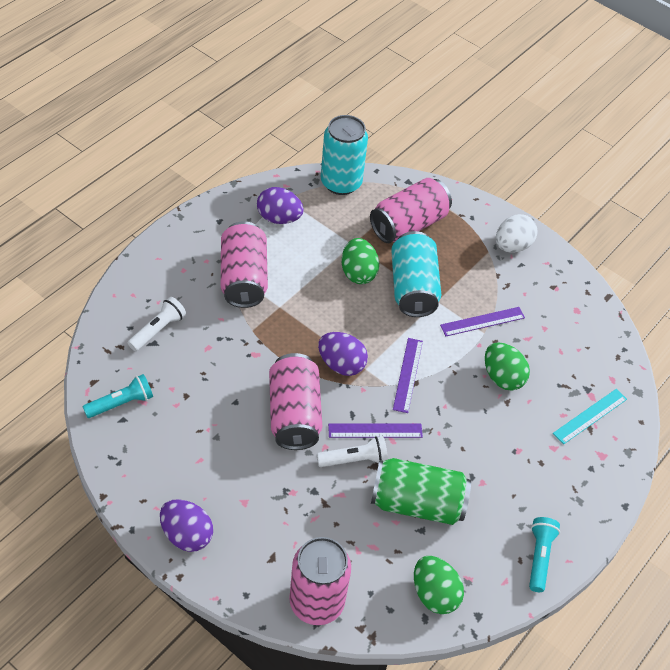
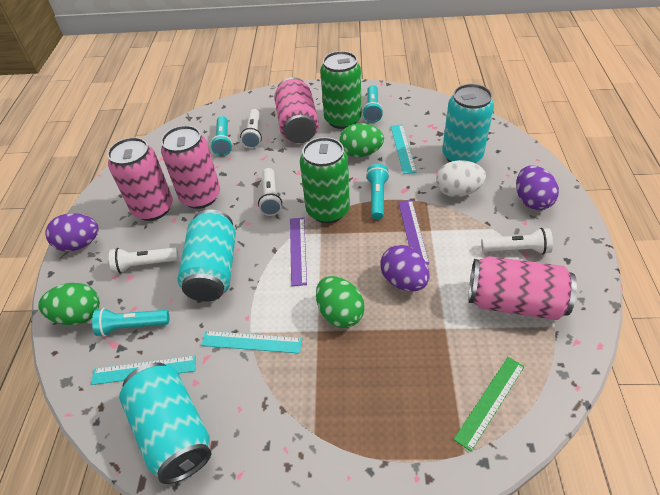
green can: 1 -> 2
green ruler: 0 -> 1
purple ruler: 3 -> 2
turquoise can: 2 -> 3
turquoise flashlight: 2 -> 4
turquoise ruler: 1 -> 3
white flashlight: 2 -> 4

